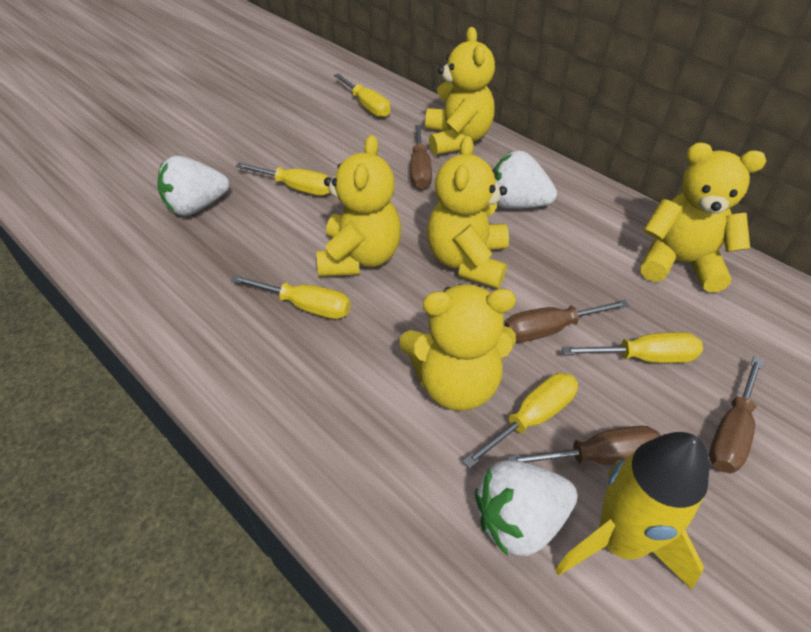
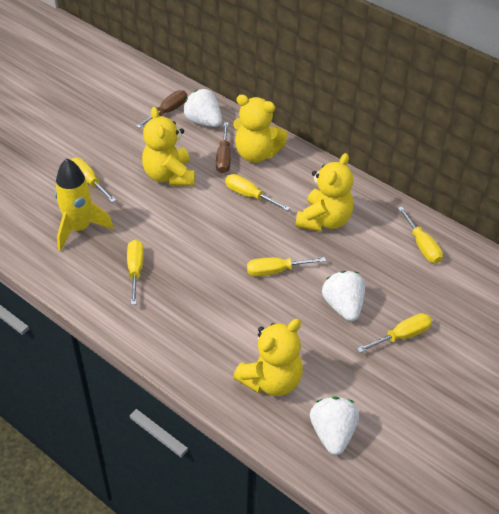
brown screwdriver: 4 -> 2
yellow screwdriver: 5 -> 6
yellow teddy bear: 5 -> 4

